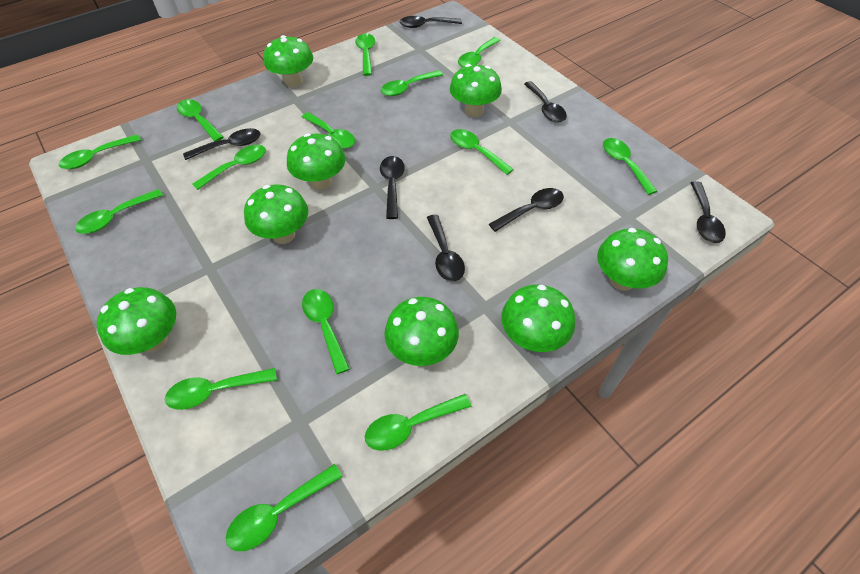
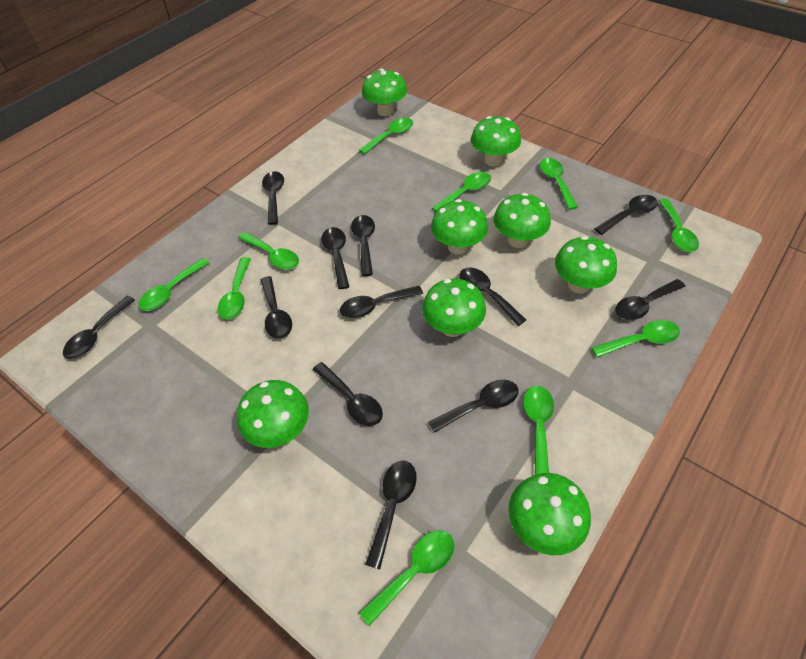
black spoon: 7 -> 12
green spoon: 14 -> 10

